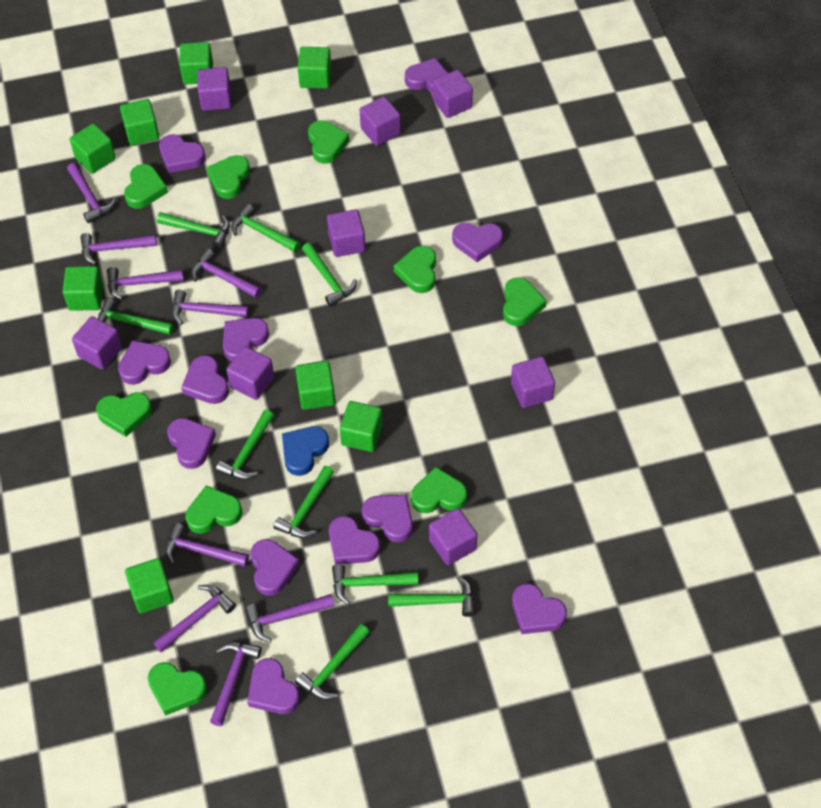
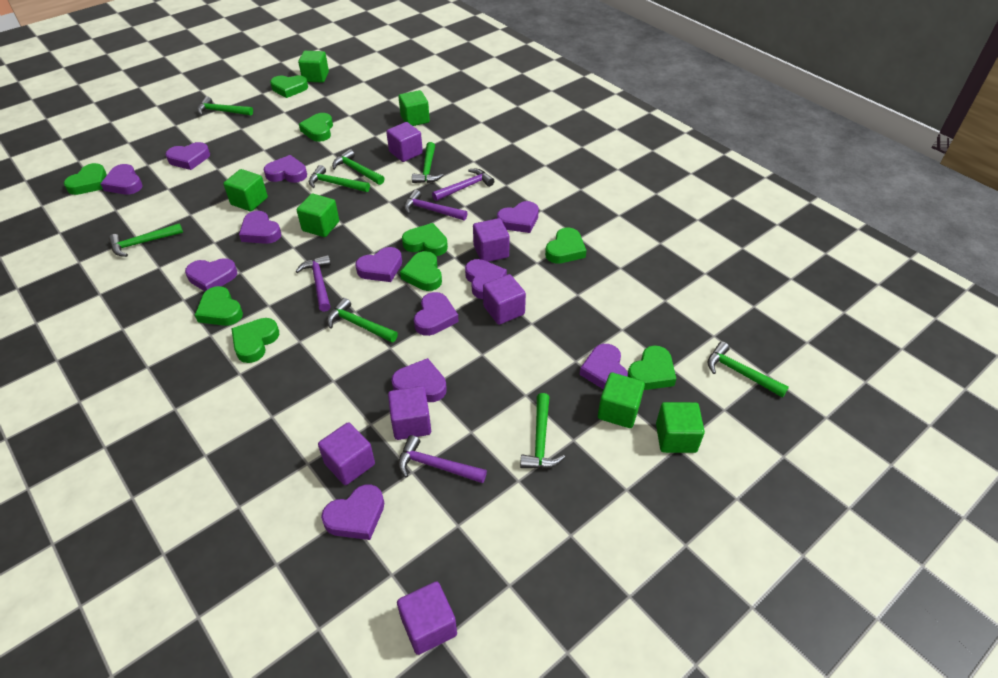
blue heart: 1 -> 0
green cube: 8 -> 6
green hammer: 9 -> 8
purple cube: 8 -> 6
purple hammer: 9 -> 4

